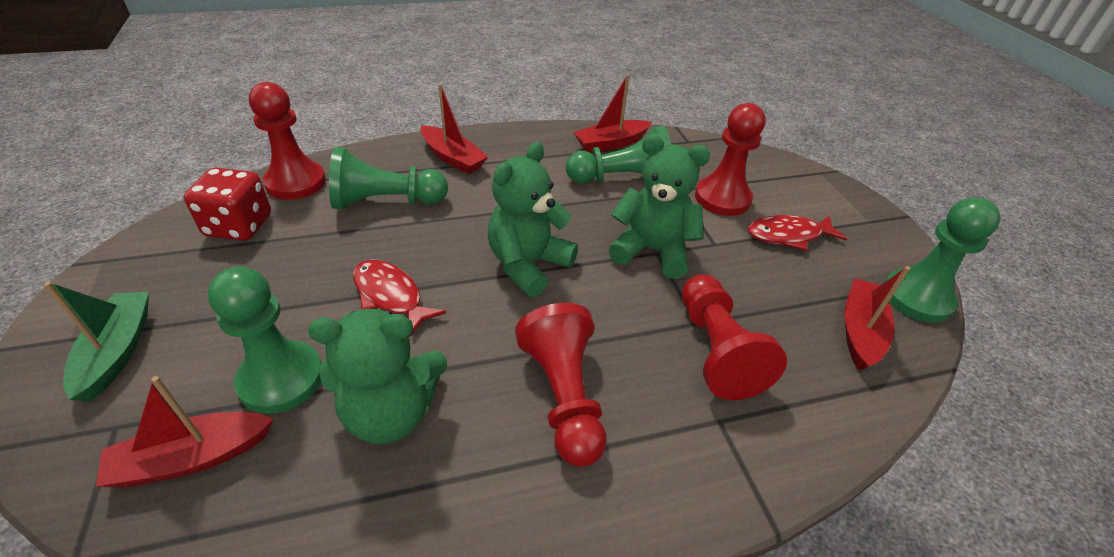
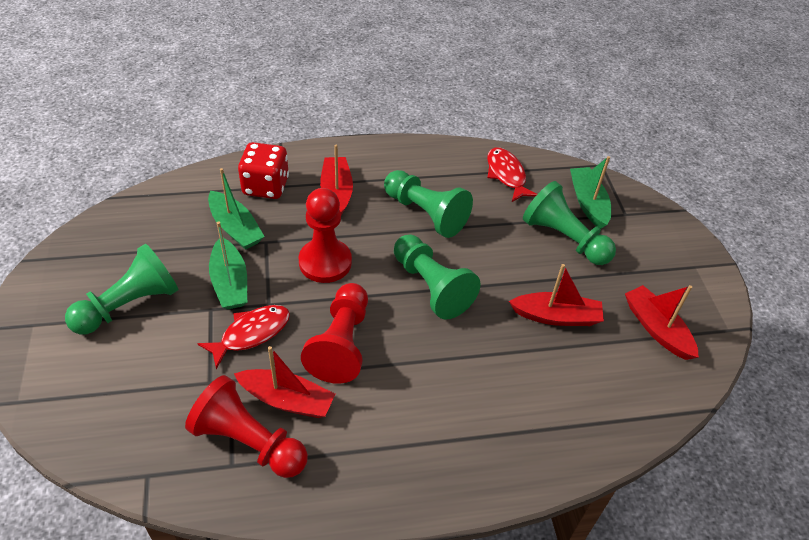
green boat: 1 -> 3
green teddy bear: 3 -> 0
red pawn: 4 -> 3

